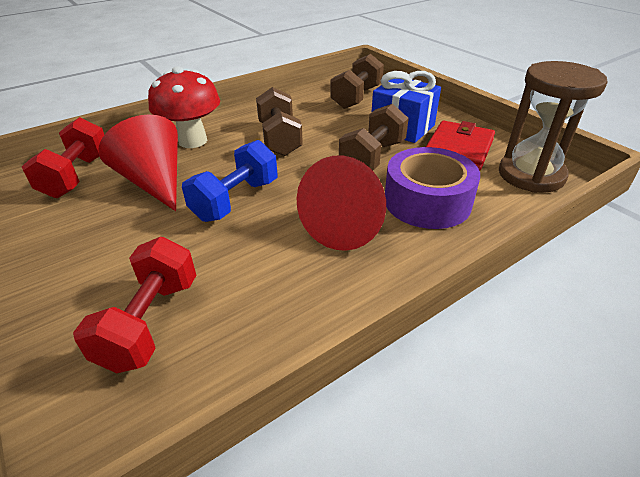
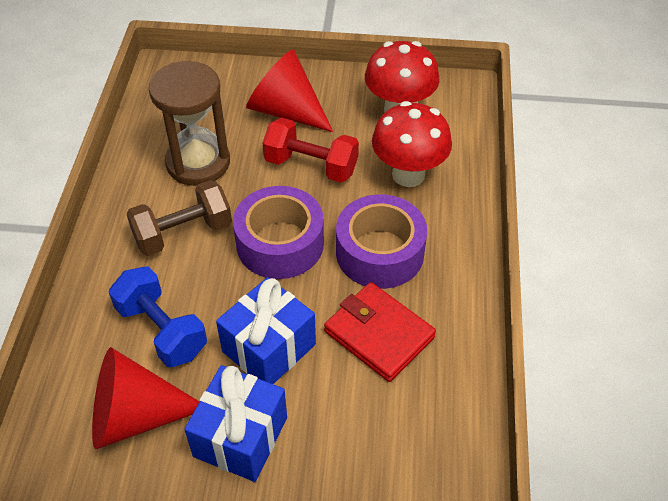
blue gift: 1 -> 2
brown dumbbell: 3 -> 1
purple tape: 1 -> 2
red dumbbell: 2 -> 1
red mushroom: 1 -> 2

